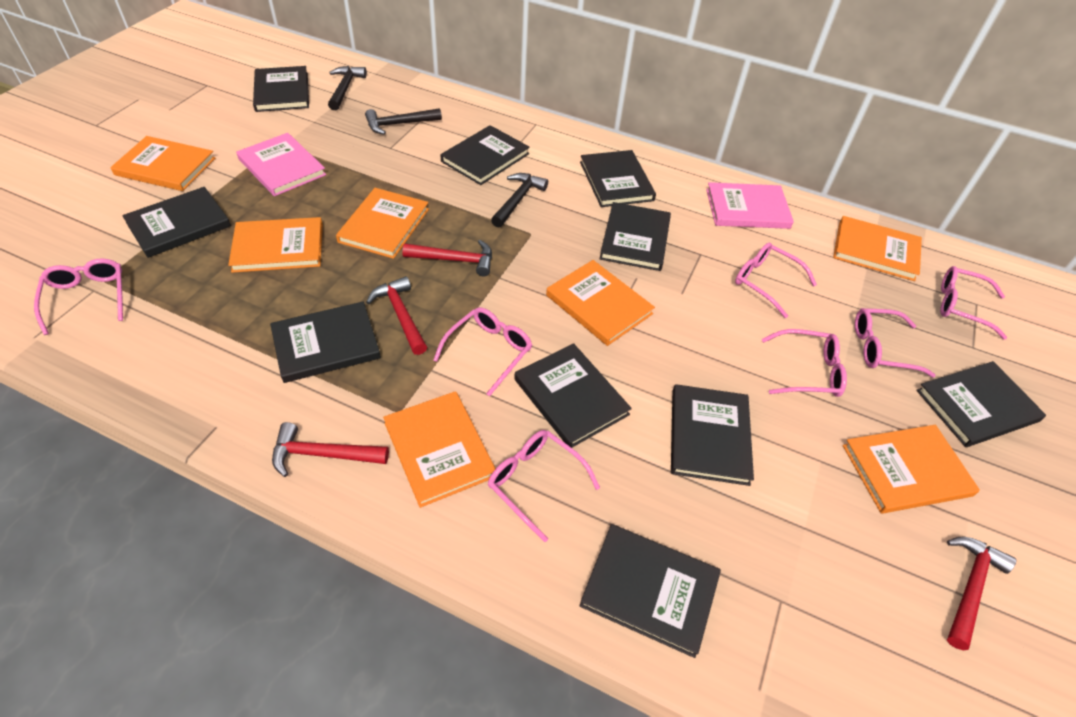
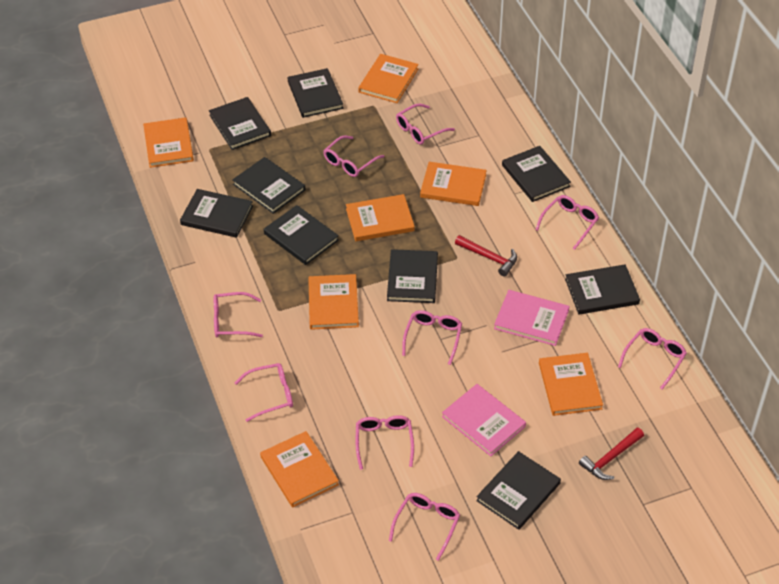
black book: 10 -> 9
black hammer: 3 -> 0
pink glasses: 7 -> 9
red hammer: 4 -> 2

